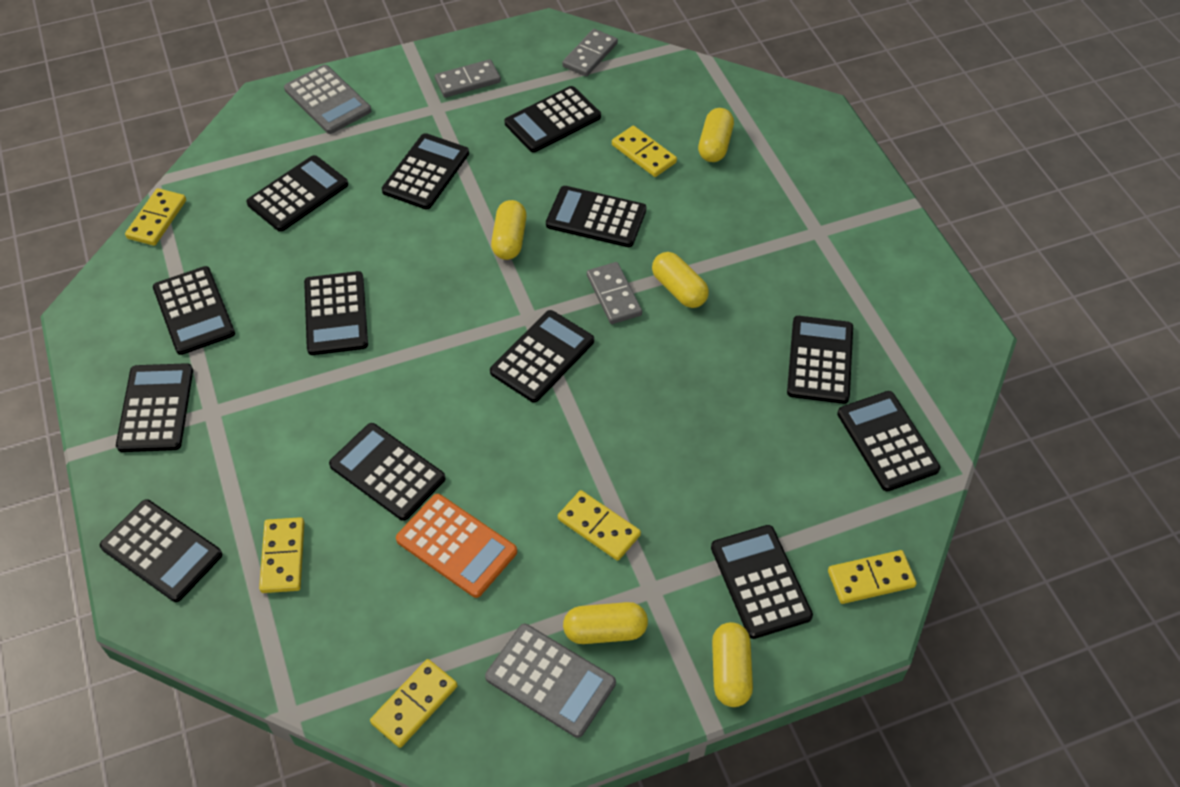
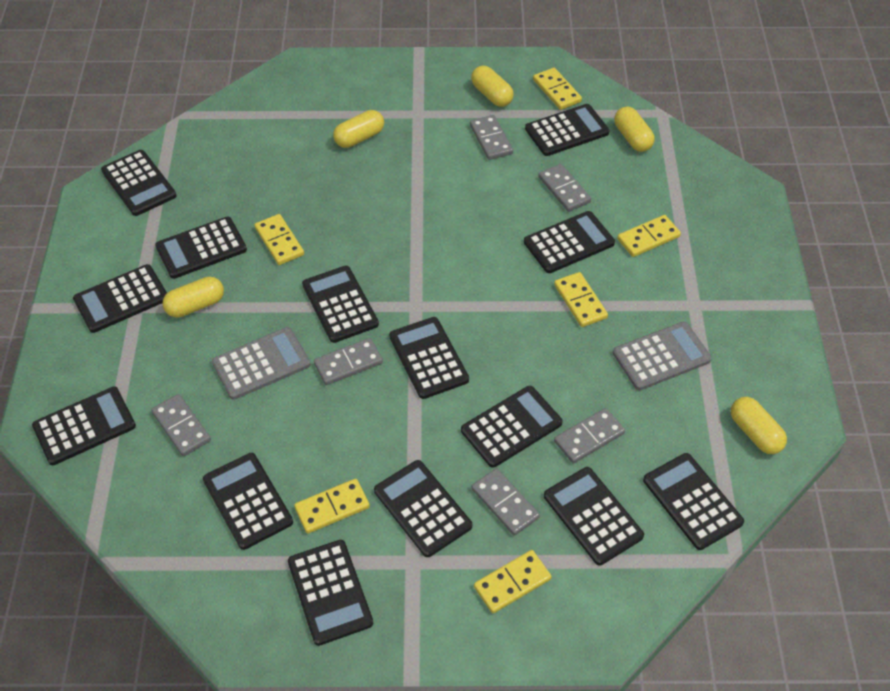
black calculator: 13 -> 14
grey domino: 3 -> 6
orange calculator: 1 -> 0

